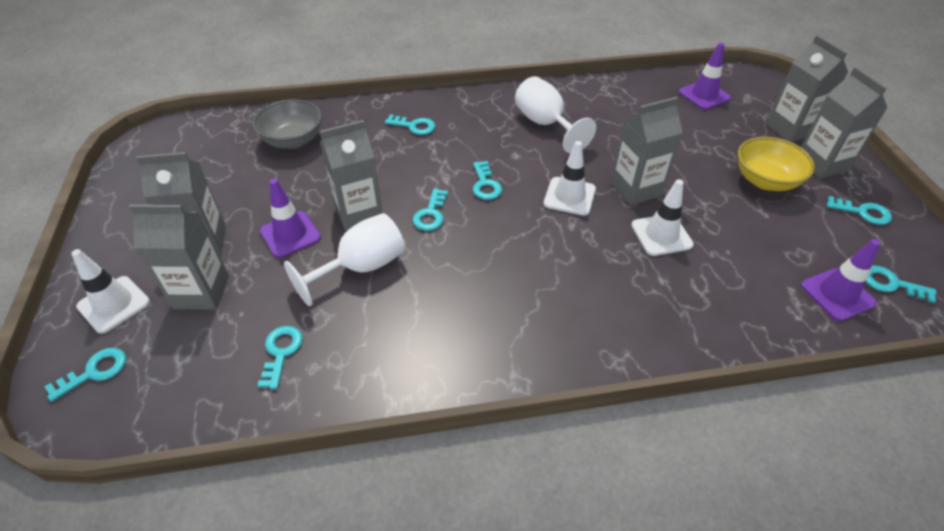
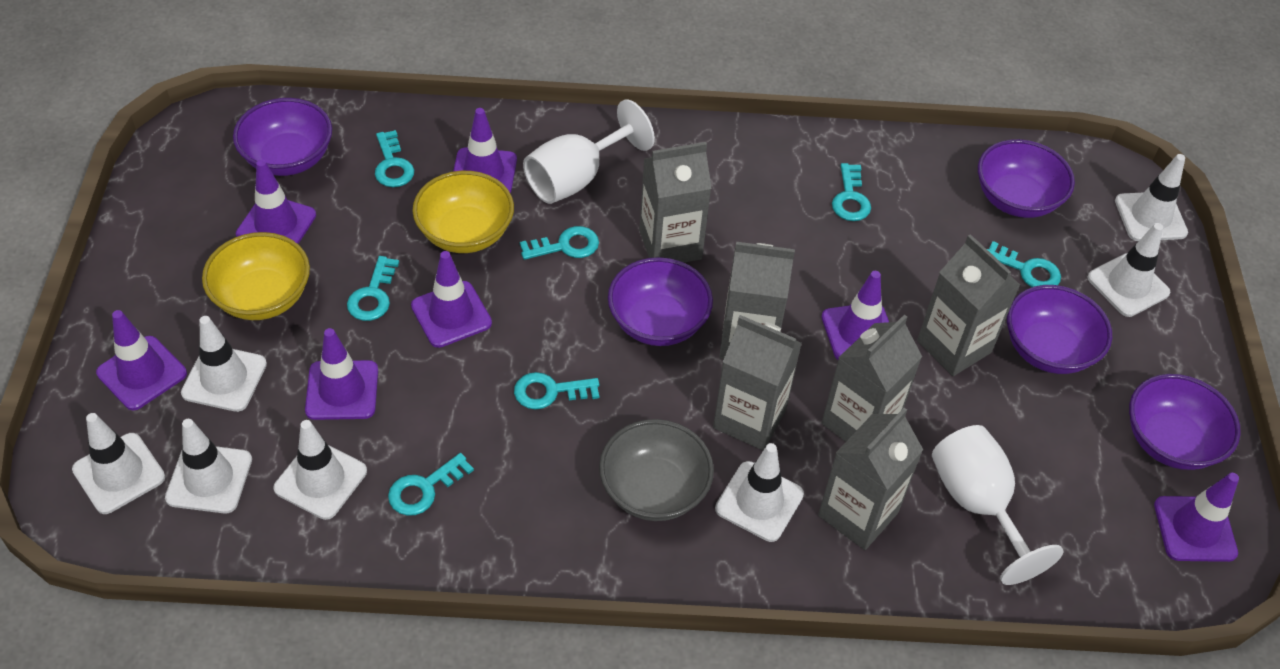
purple bowl: 0 -> 5
purple traffic cone: 3 -> 7
white traffic cone: 3 -> 7
yellow bowl: 1 -> 2

